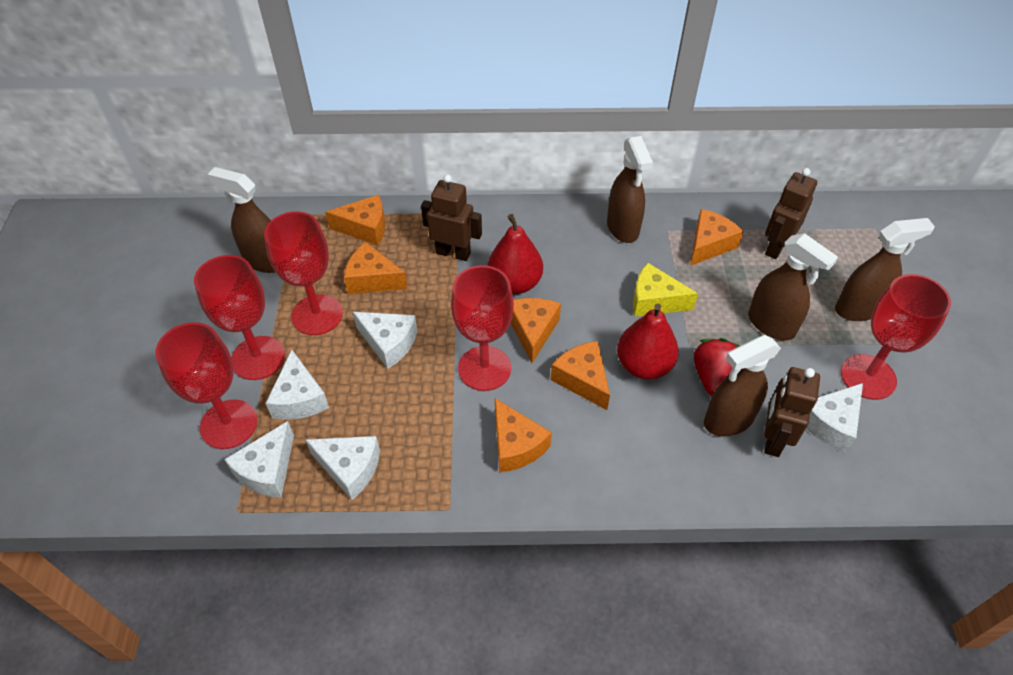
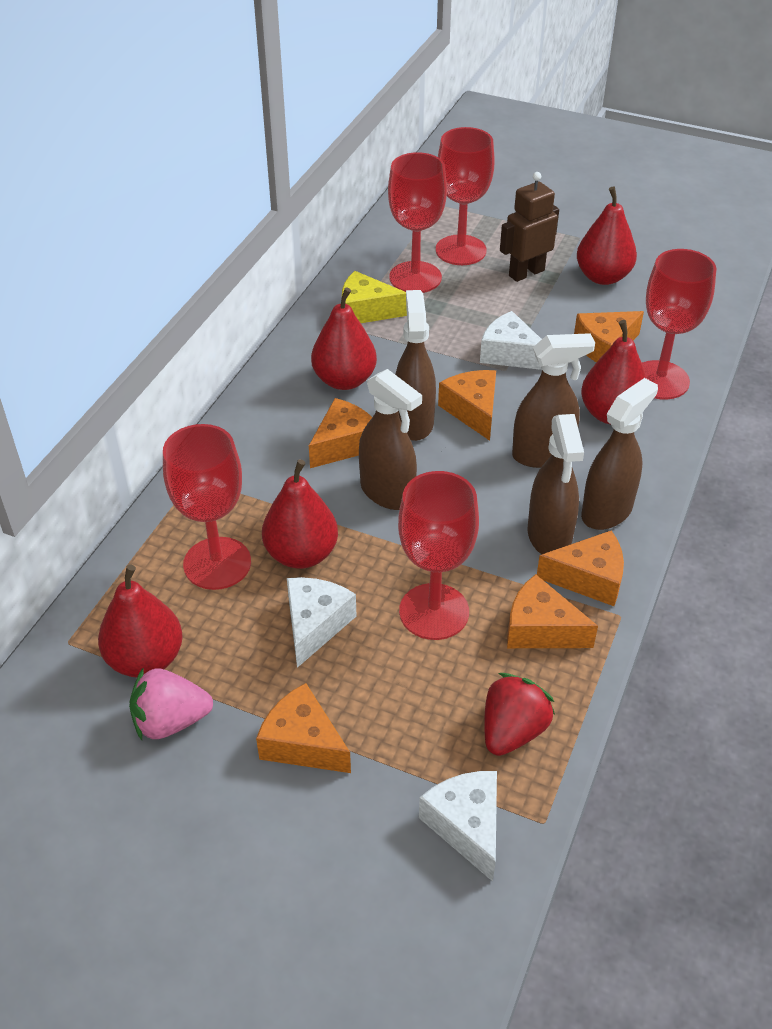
brown robot: 3 -> 1
pink strawberry: 0 -> 1
red pear: 2 -> 5
white cheese: 5 -> 3

